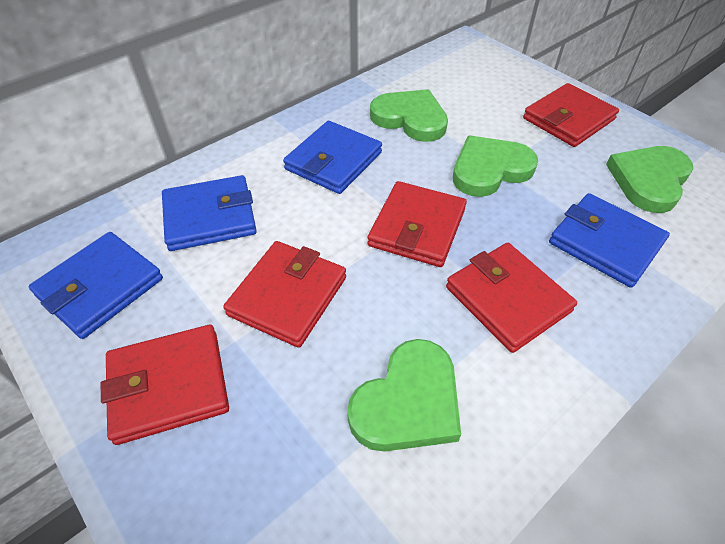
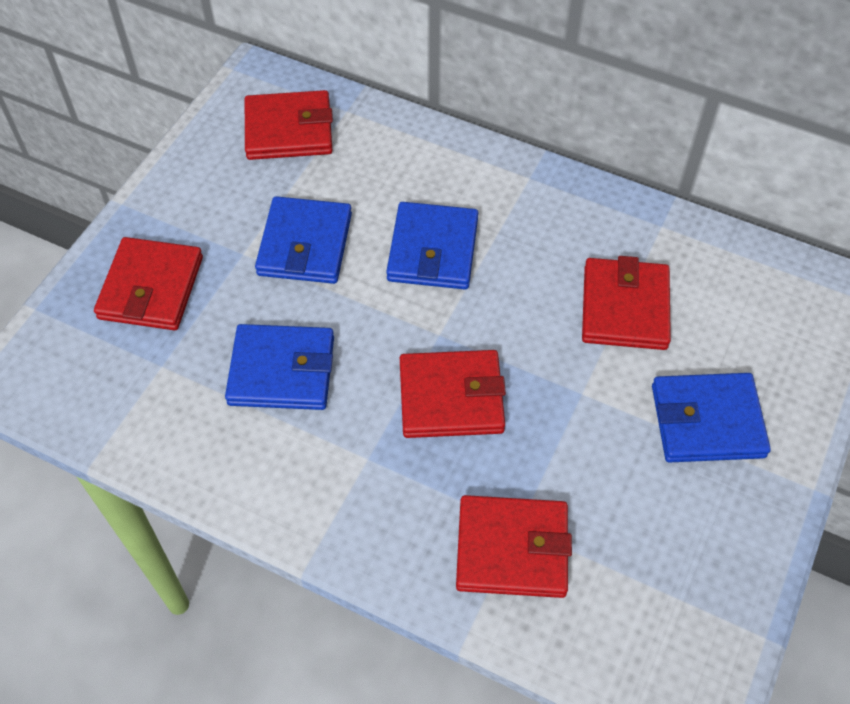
green heart: 4 -> 0

